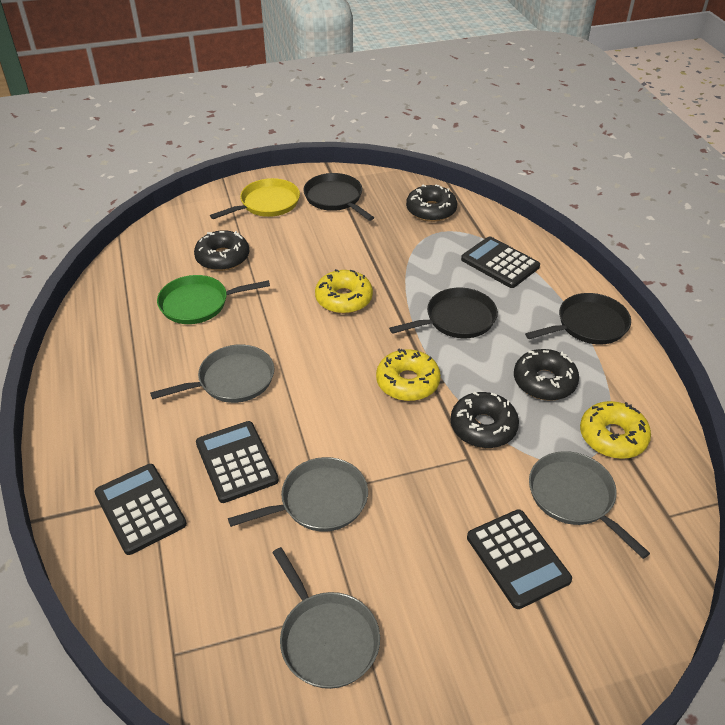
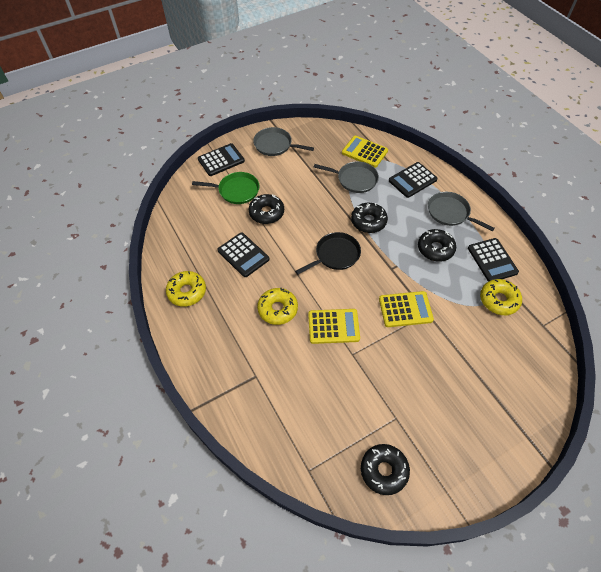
black pan: 3 -> 1
grey pan: 4 -> 3
yellow calculator: 0 -> 3
yellow pan: 1 -> 0

